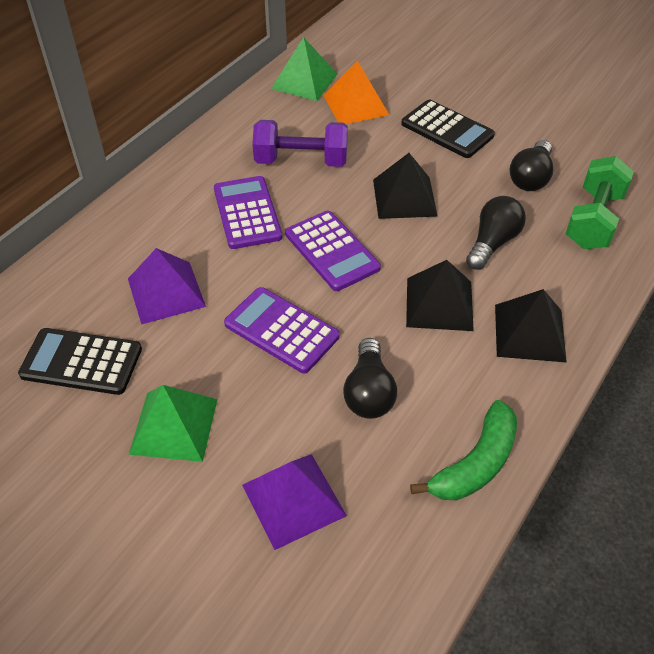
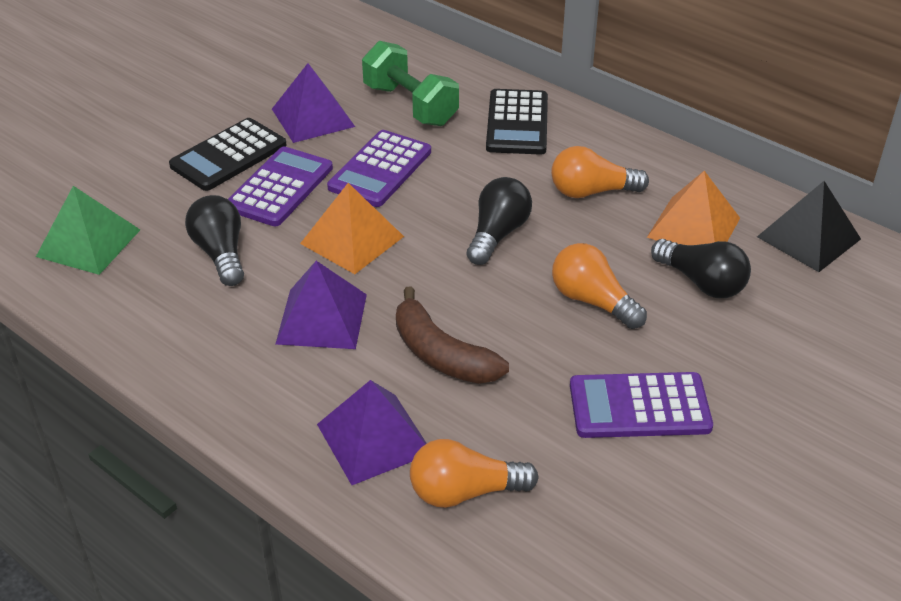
black pyramid: 3 -> 1
brown banana: 0 -> 1
green banana: 1 -> 0
green pyramid: 2 -> 1
orange light bulb: 0 -> 3
orange pyramid: 1 -> 2
purple dumbbell: 1 -> 0
purple pyramid: 2 -> 3

